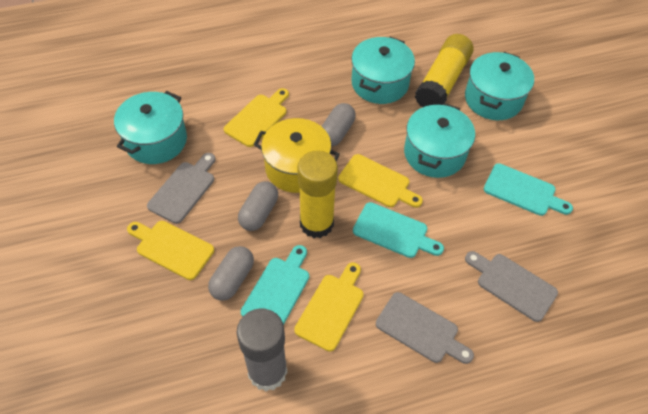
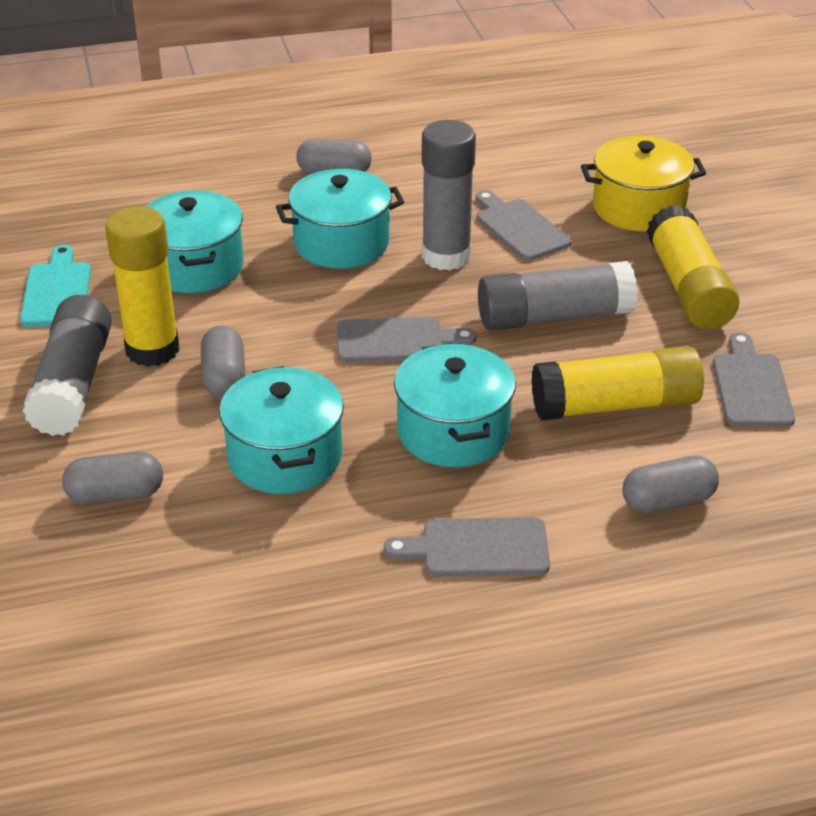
grey capsule: 3 -> 4
grey cutting board: 3 -> 4
grey glue stick: 1 -> 3
turquoise cutting board: 3 -> 1
yellow cutting board: 4 -> 0
yellow glue stick: 2 -> 3

